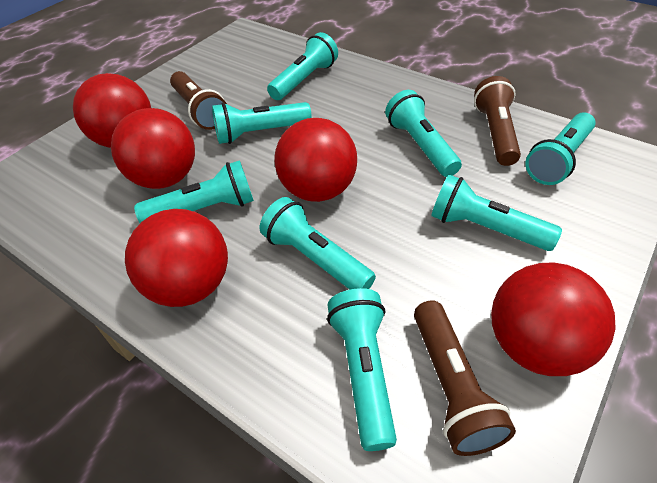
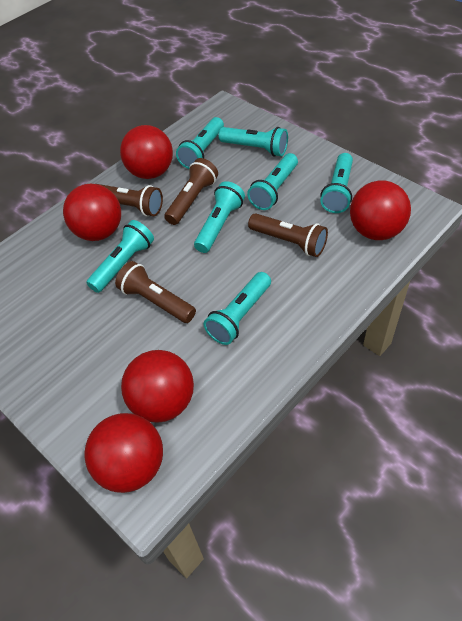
brown flashlight: 3 -> 4
turquoise flashlight: 8 -> 7

